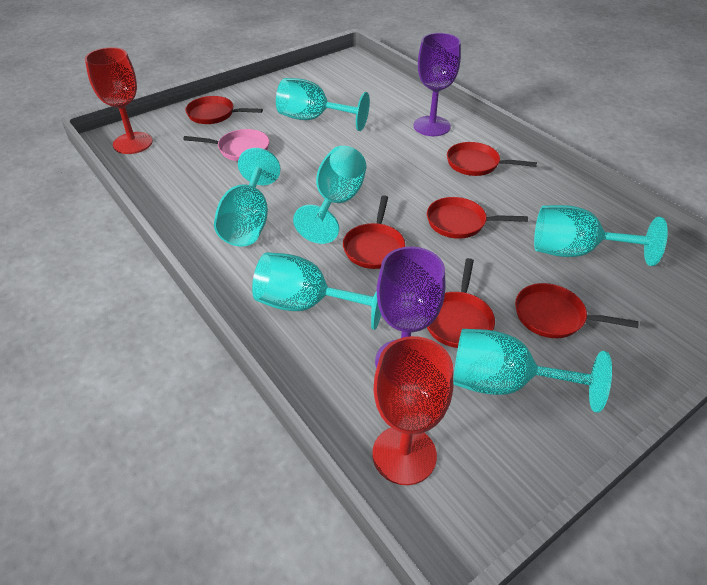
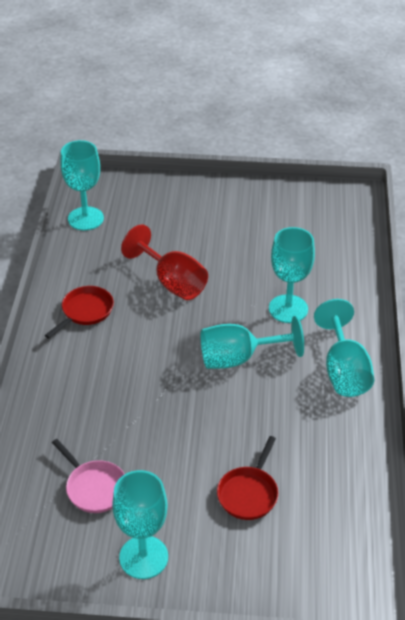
purple goblet: 2 -> 0
red goblet: 2 -> 1
red pan: 6 -> 2
turquoise goblet: 6 -> 5

